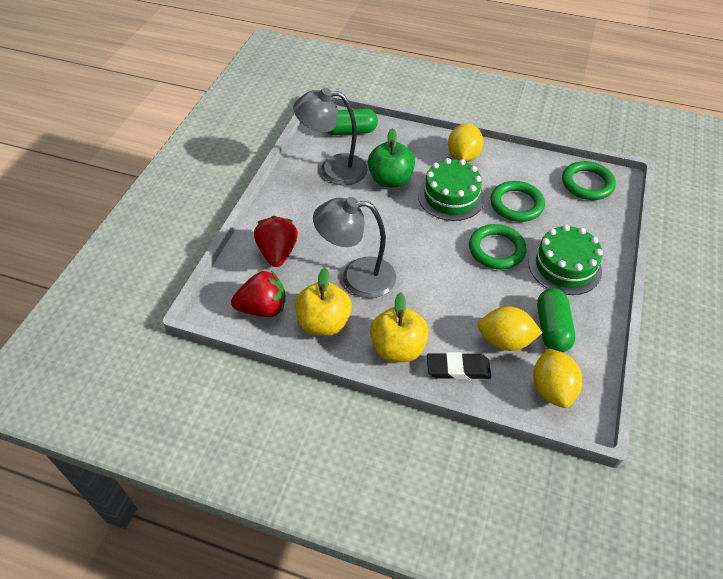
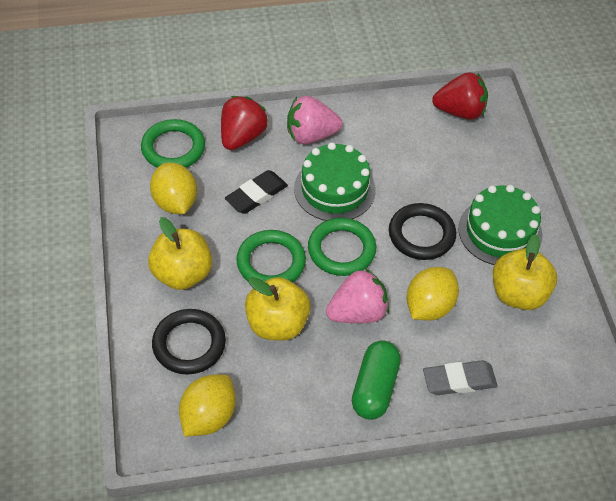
black ring: 0 -> 2
green apple: 1 -> 0
green capsule: 2 -> 1
grey eraser: 0 -> 1
grey lamp: 2 -> 0
pink strawberry: 0 -> 2
yellow apple: 2 -> 3

